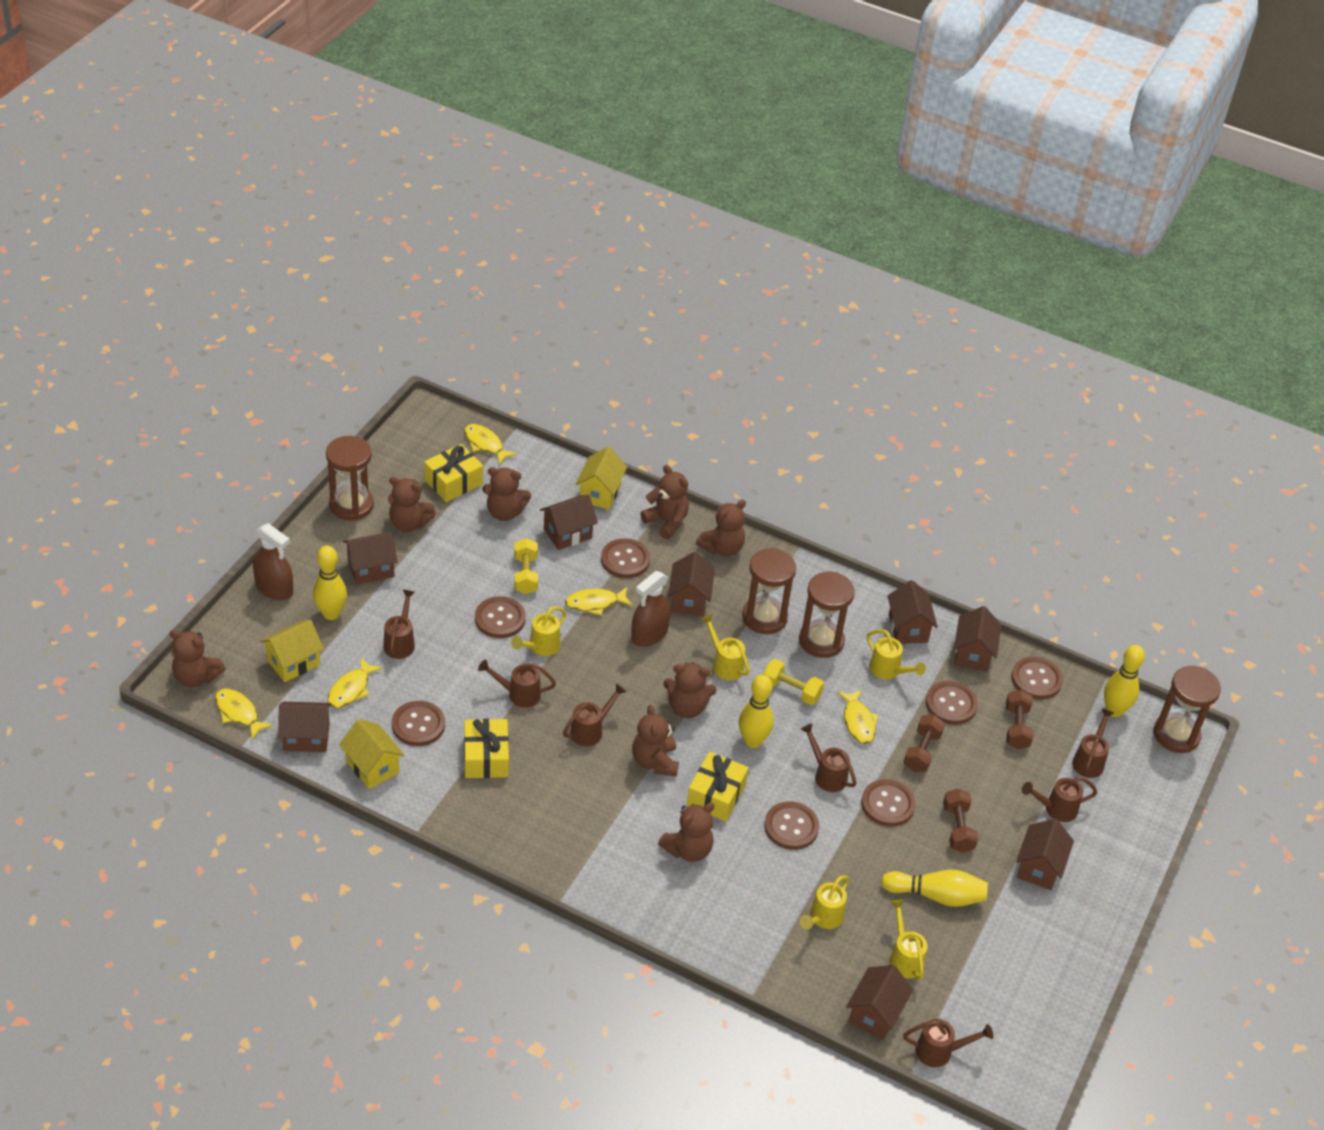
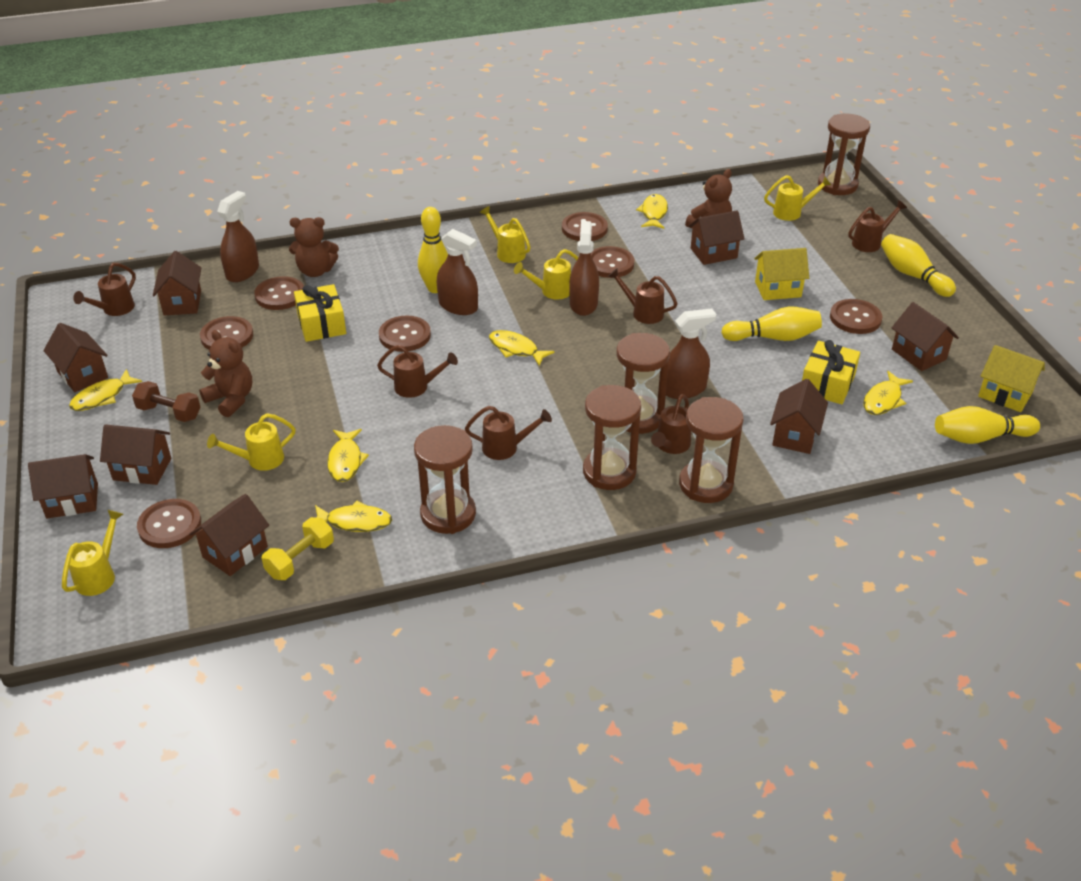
brown dumbbell: 3 -> 1
brown hourglass: 4 -> 5
brown spray bottle: 2 -> 4
brown teddy bear: 8 -> 3
brown watering can: 7 -> 6
yellow dumbbell: 2 -> 1
yellow fish: 5 -> 6
yellow gift: 3 -> 2
yellow house: 3 -> 2

